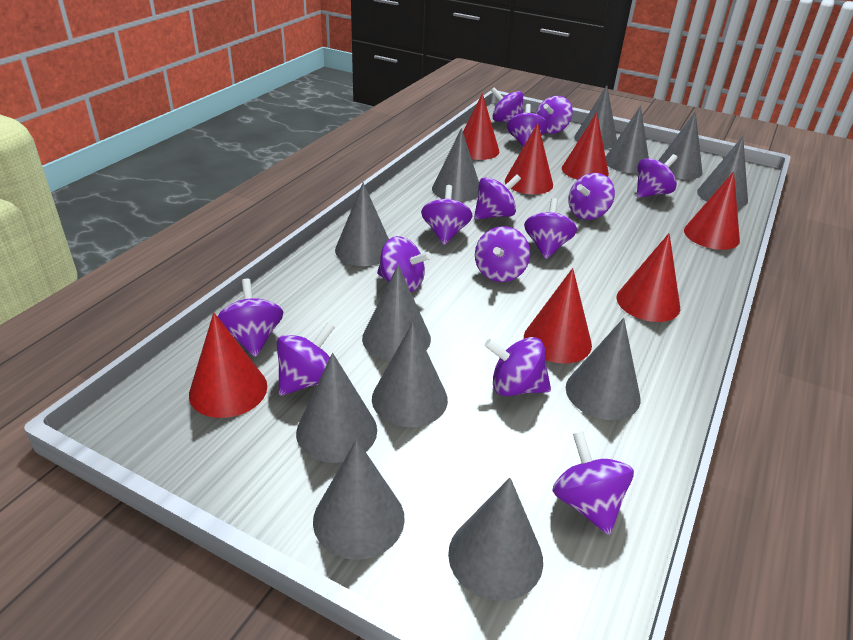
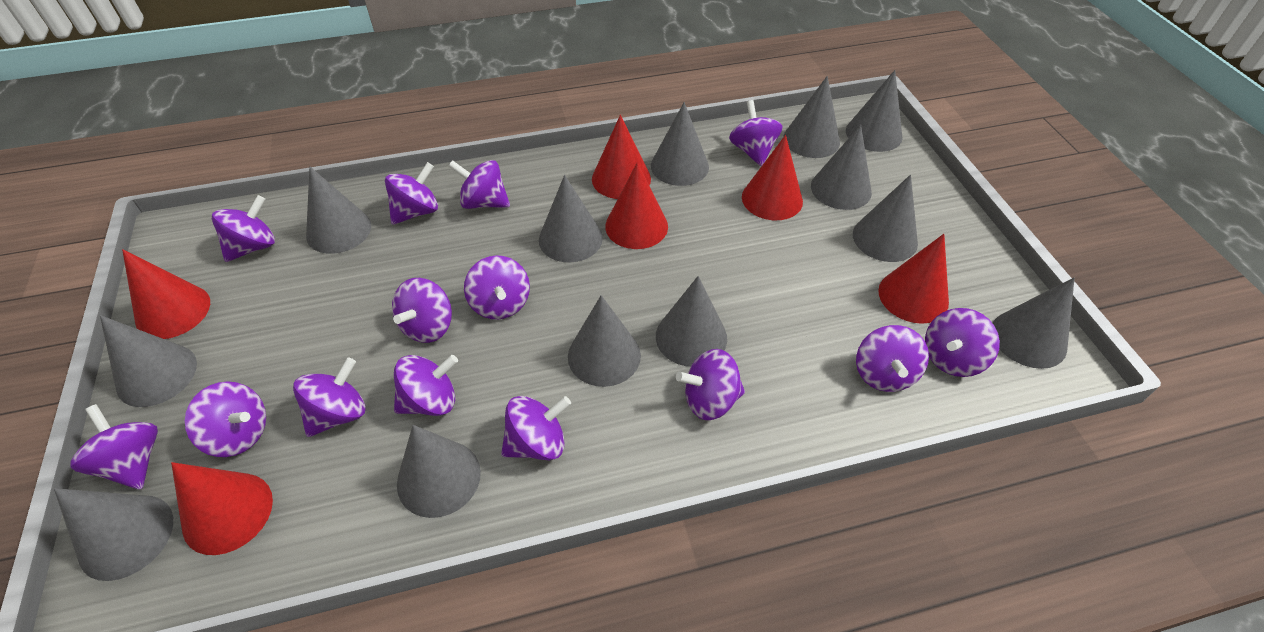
grey cone: 12 -> 13
red cone: 7 -> 6

